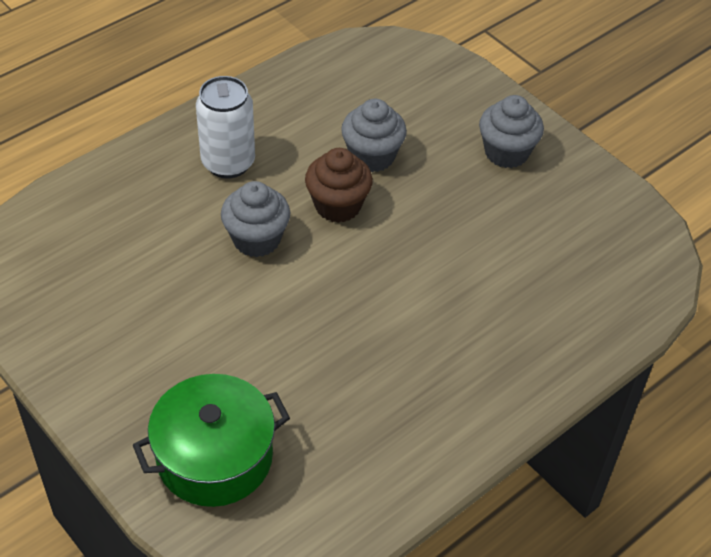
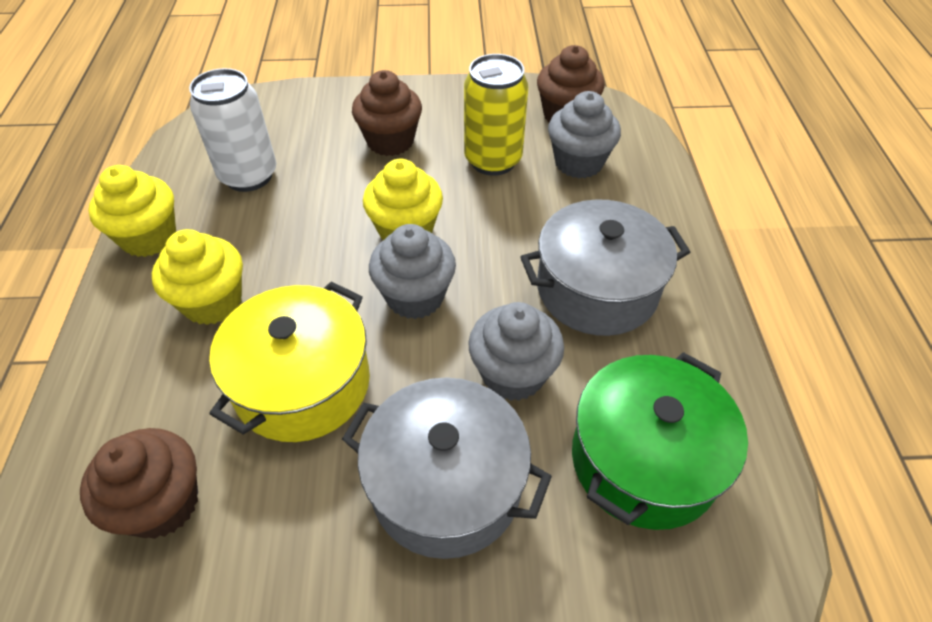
brown cupcake: 1 -> 3
grey pot: 0 -> 2
yellow can: 0 -> 1
yellow cupcake: 0 -> 3
yellow pot: 0 -> 1

